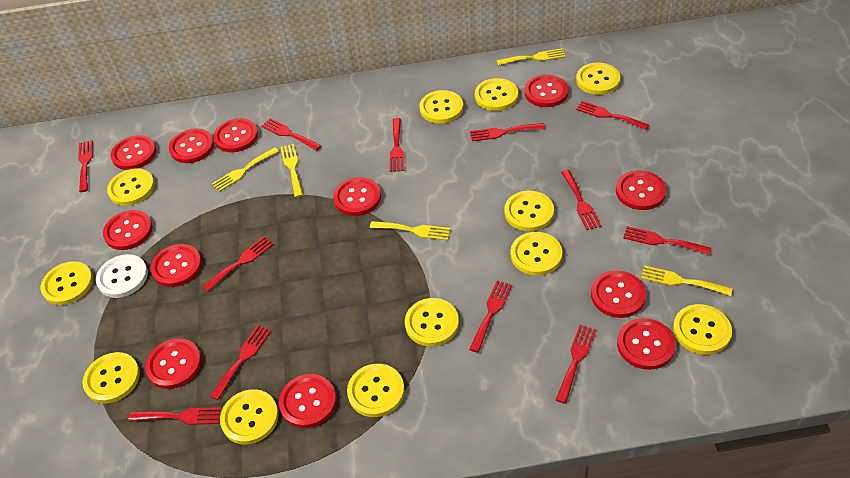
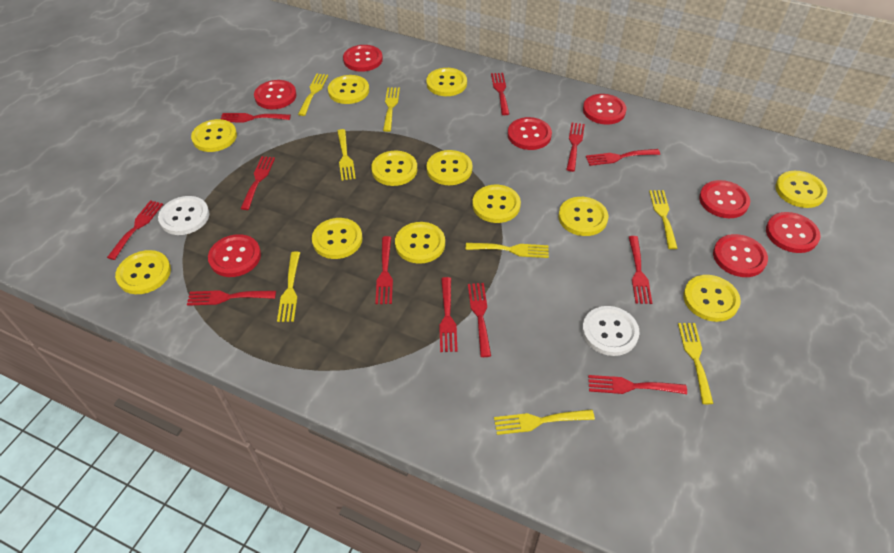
red button: 12 -> 8
white button: 1 -> 2
yellow fork: 5 -> 8

